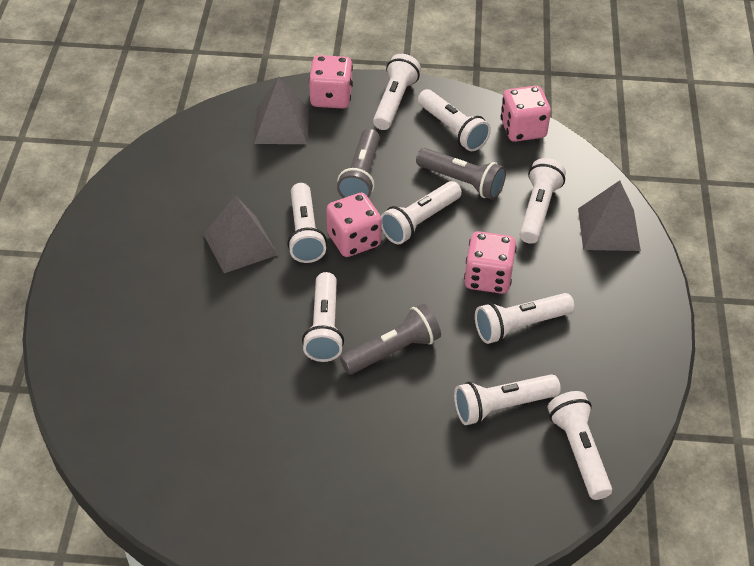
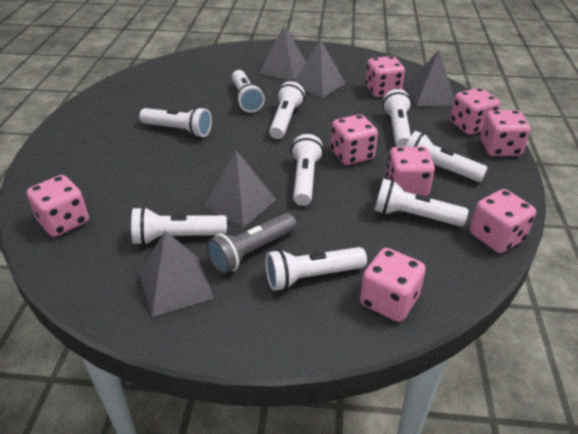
grey flashlight: 3 -> 1
grey pyramid: 3 -> 5
pink dice: 4 -> 8

